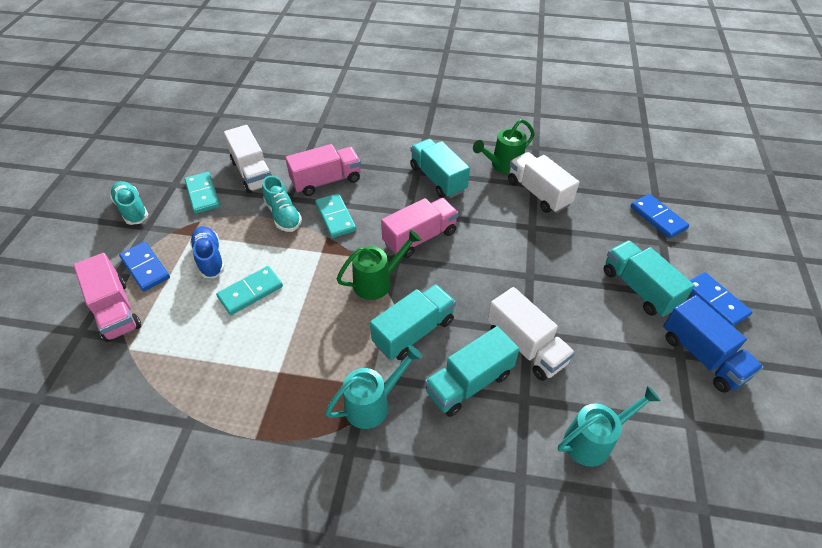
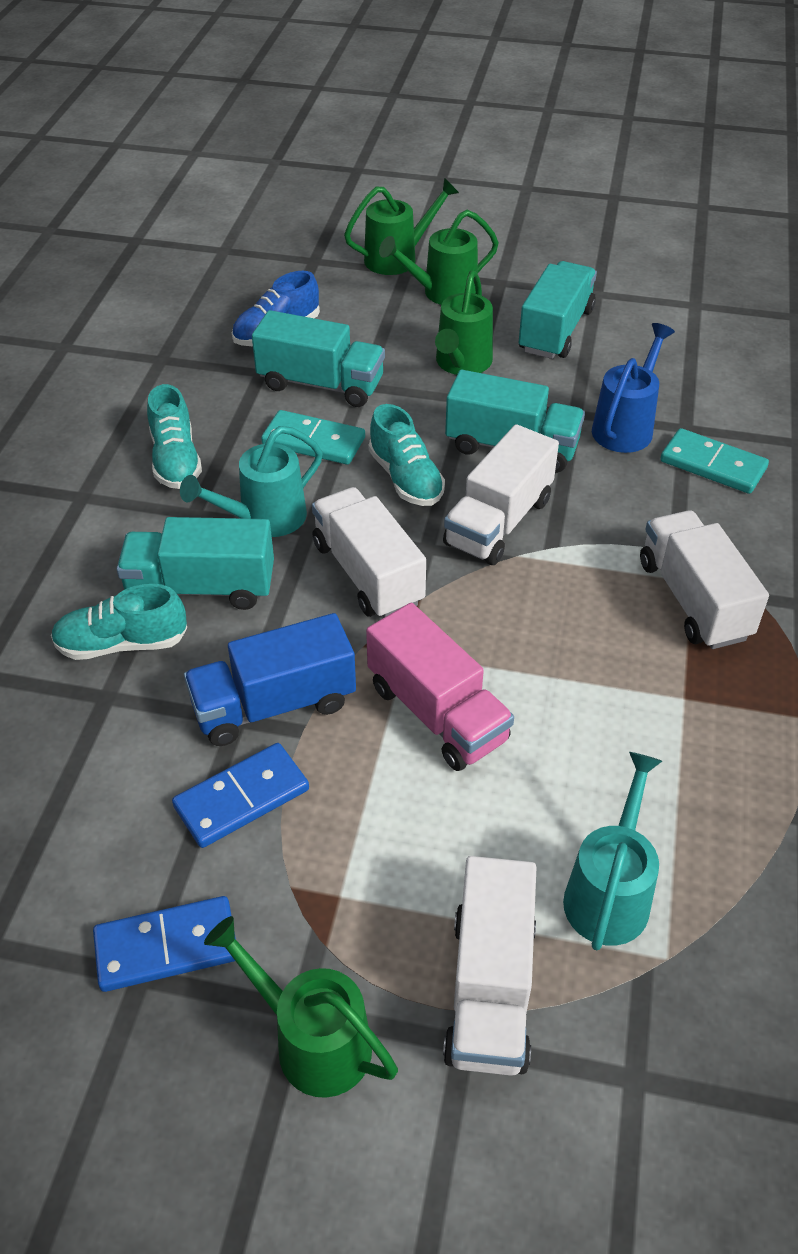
blue domino: 3 -> 2
blue watering can: 0 -> 1
green watering can: 2 -> 4
pink truck: 3 -> 1
turquoise domino: 3 -> 2
turquoise shoe: 2 -> 3
white truck: 3 -> 4

